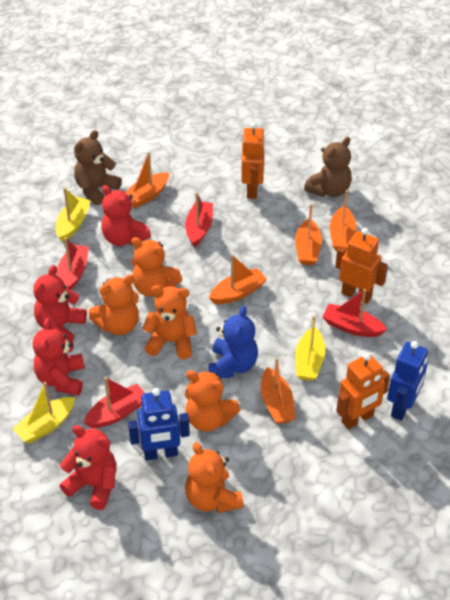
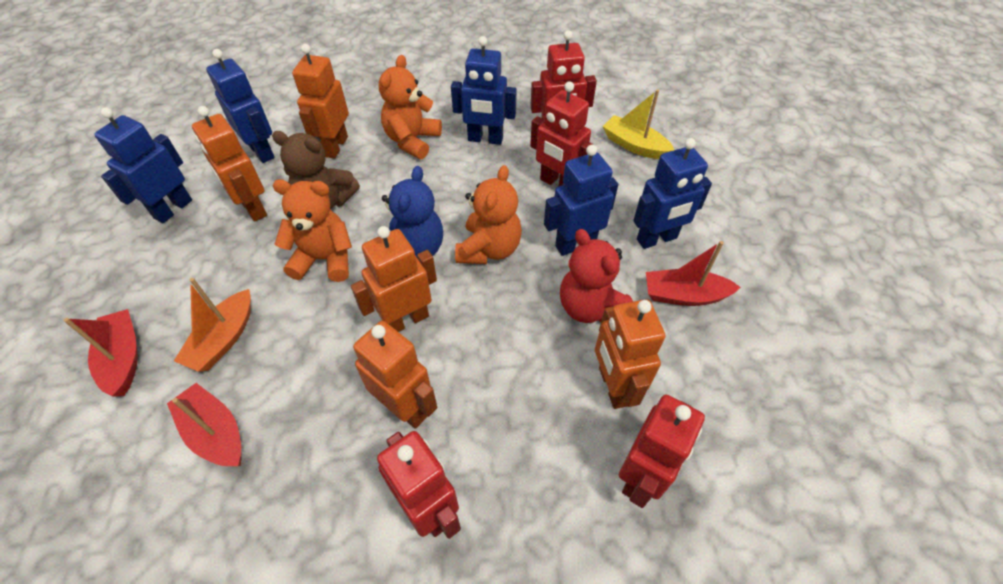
blue robot: 2 -> 5
brown teddy bear: 2 -> 1
orange boat: 5 -> 1
orange robot: 3 -> 5
orange teddy bear: 5 -> 3
red boat: 4 -> 3
red robot: 0 -> 4
red teddy bear: 4 -> 1
yellow boat: 3 -> 1

